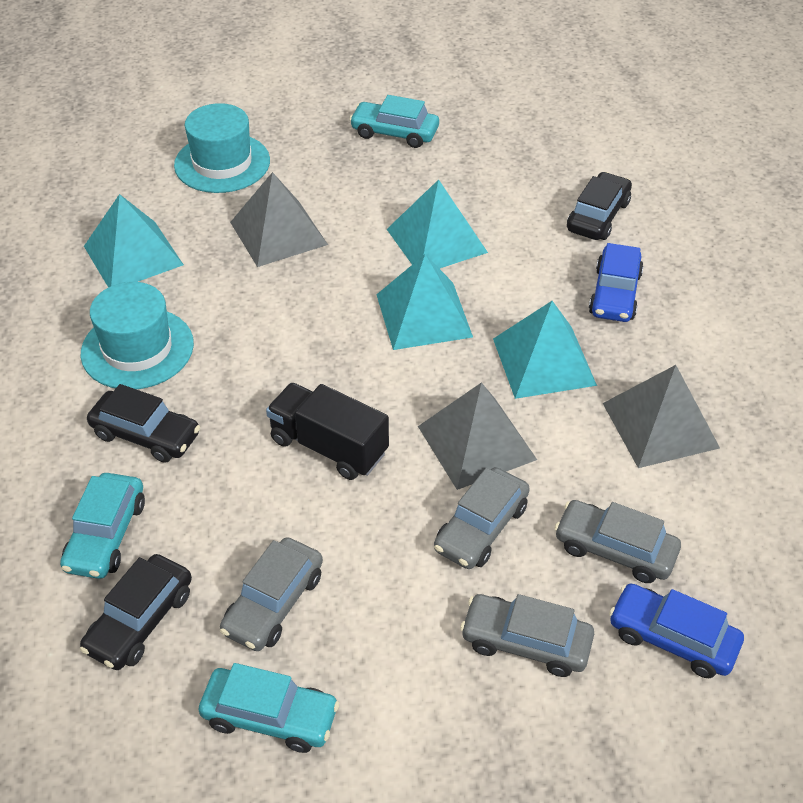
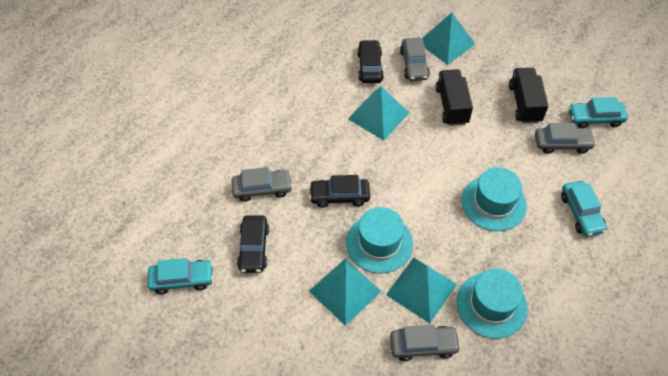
black truck: 1 -> 2
blue car: 2 -> 0
grey pyramid: 3 -> 0
turquoise hat: 2 -> 3

